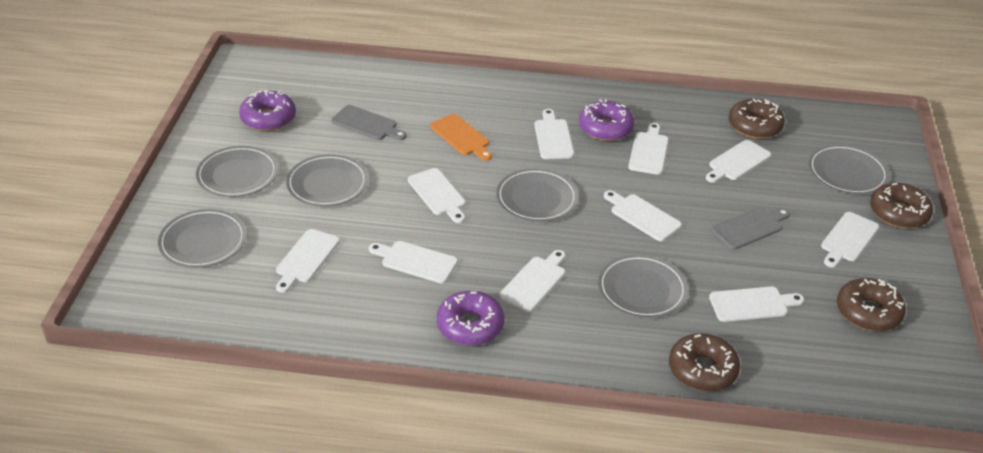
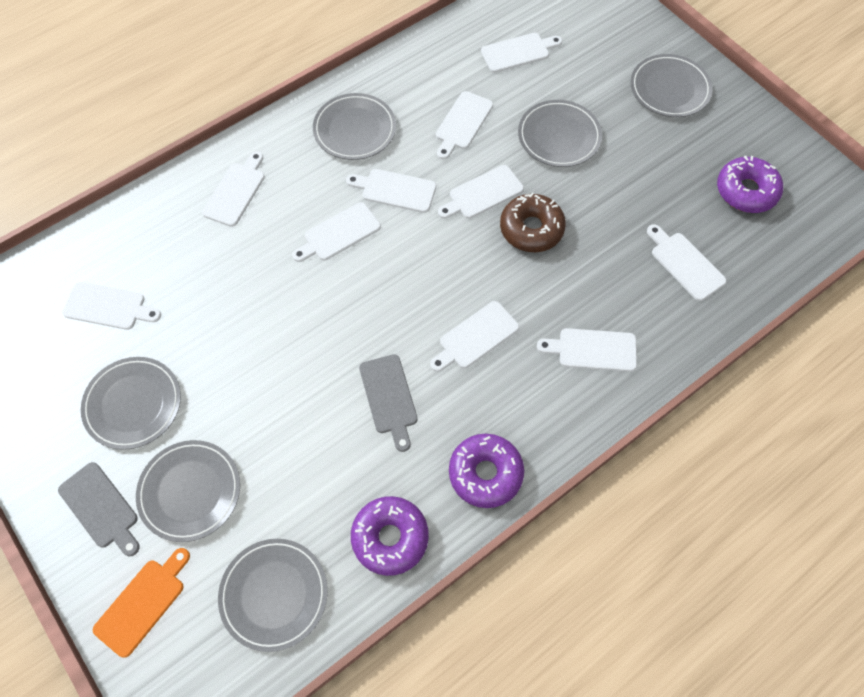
brown donut: 4 -> 1

